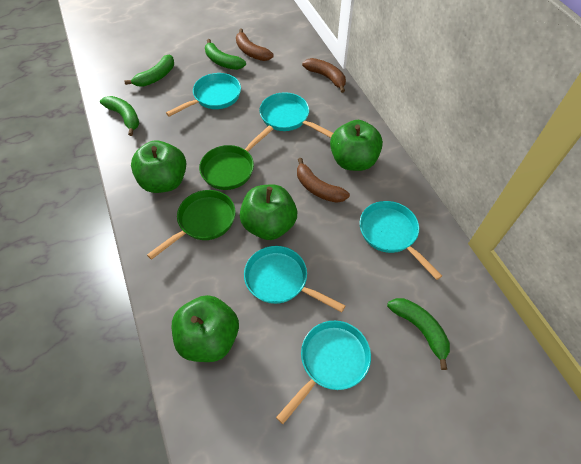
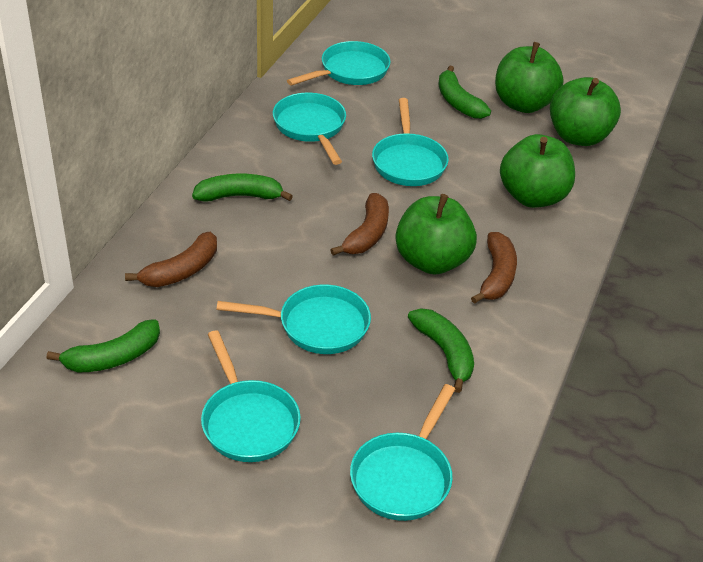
green pan: 2 -> 0
turquoise pan: 5 -> 6

